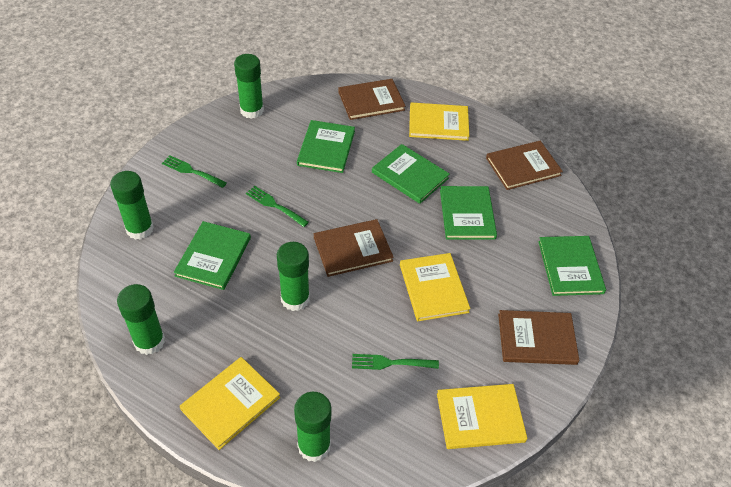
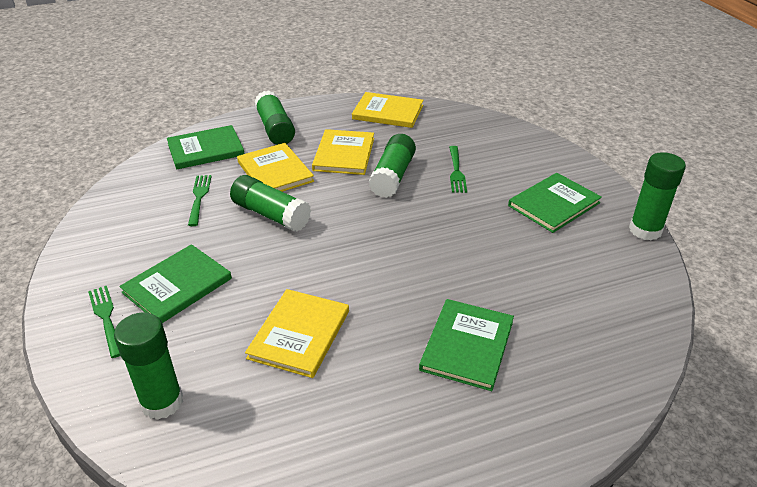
brown book: 4 -> 0
green book: 5 -> 4

